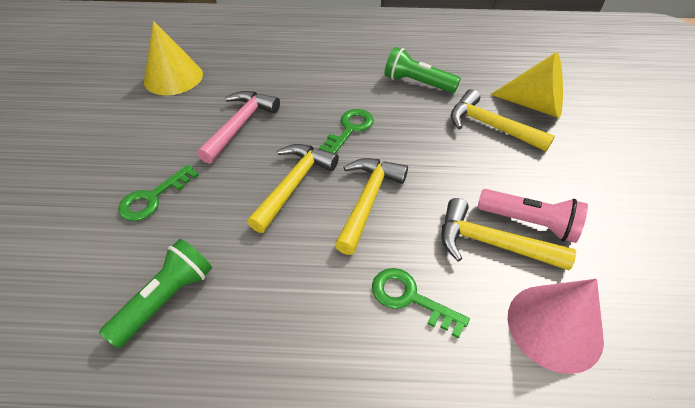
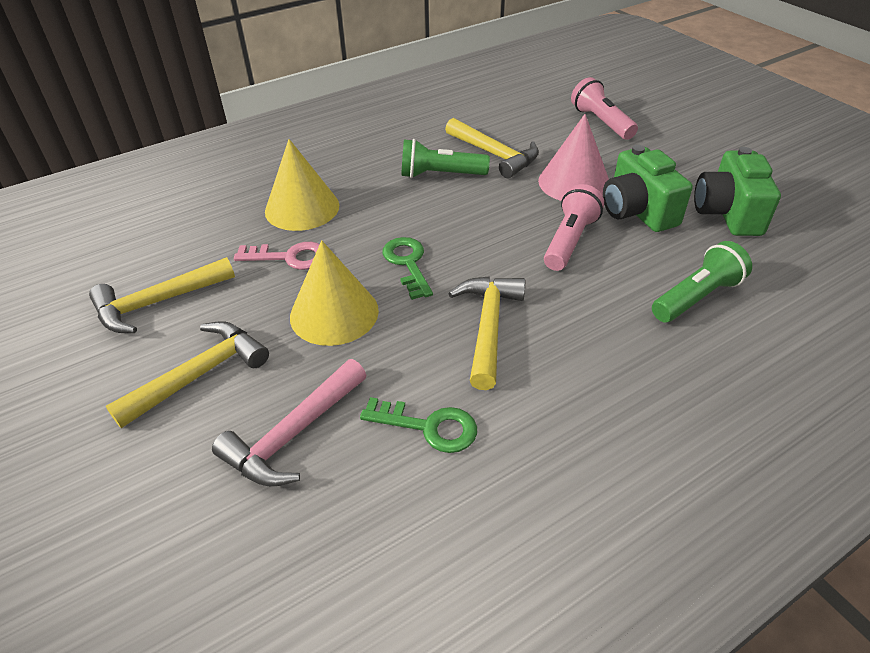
green camera: 0 -> 2
green key: 3 -> 2
pink flashlight: 1 -> 2
pink key: 0 -> 1

